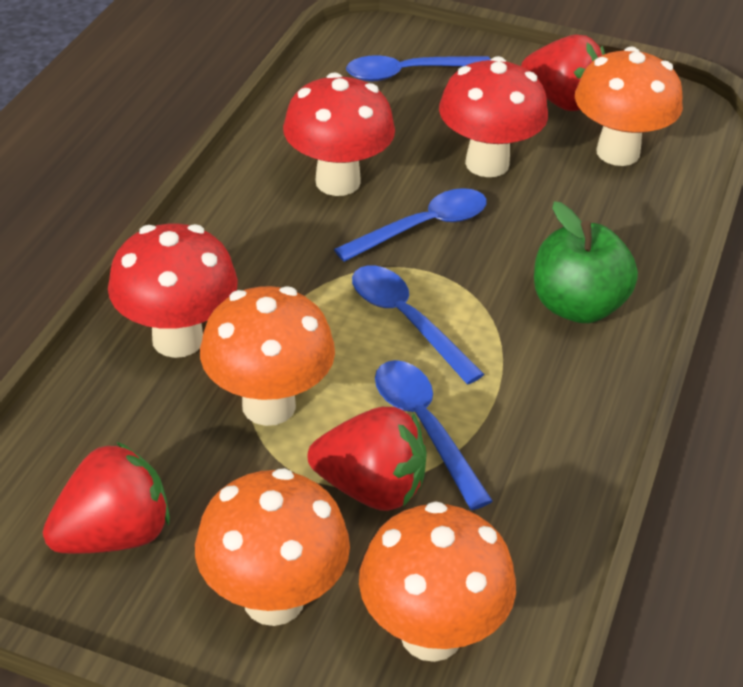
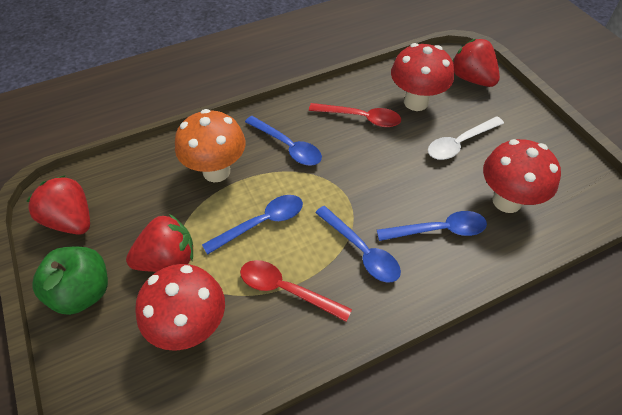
orange mushroom: 4 -> 1
red spoon: 0 -> 2
white spoon: 0 -> 1

